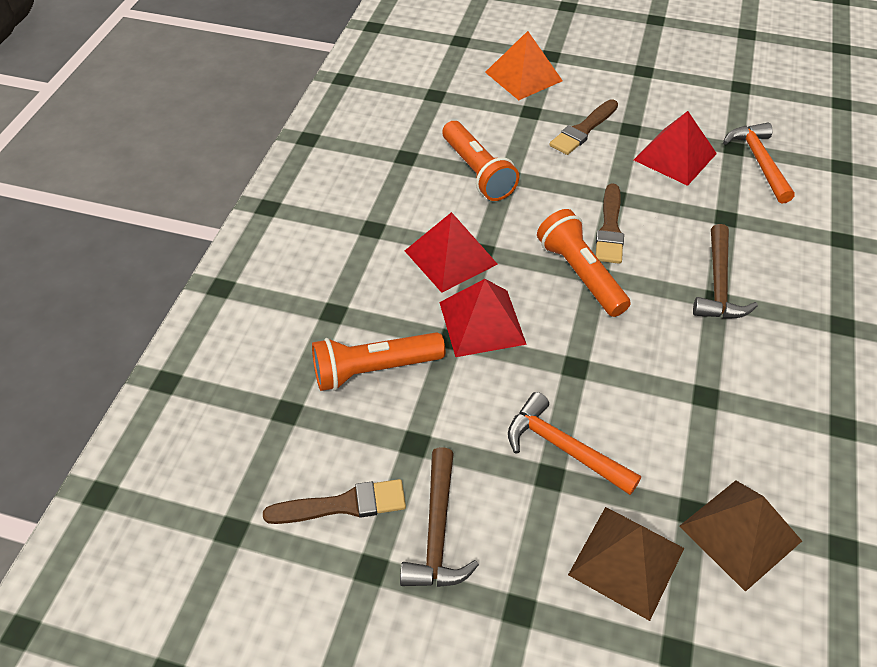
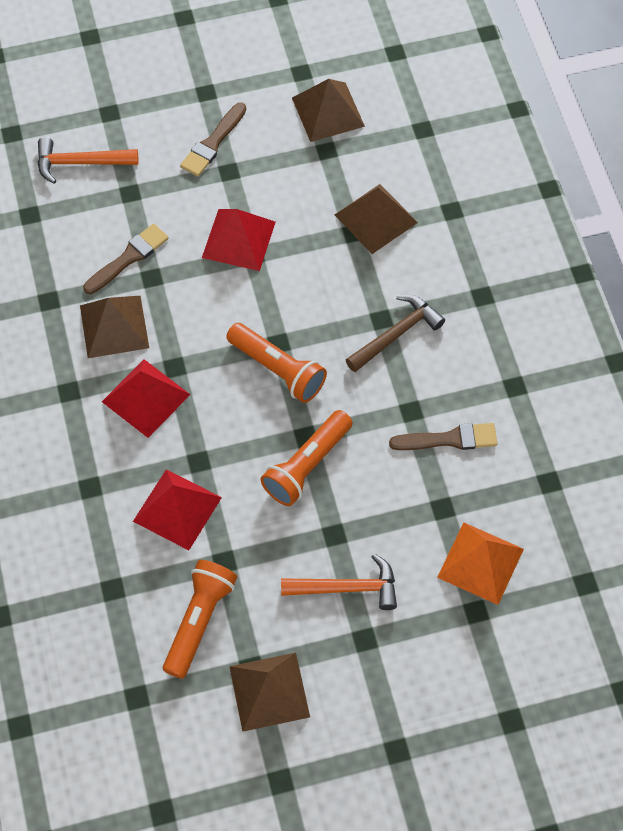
brown hammer: 2 -> 1
brown pyramid: 2 -> 4

